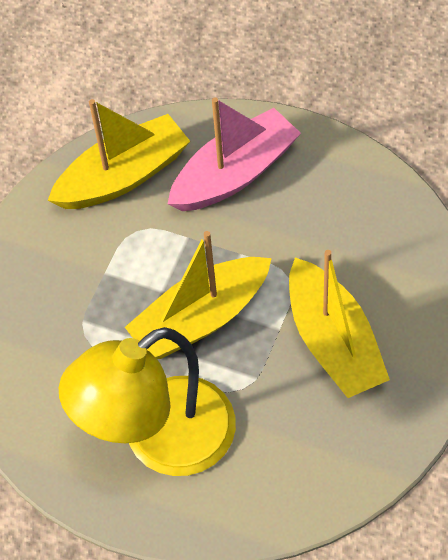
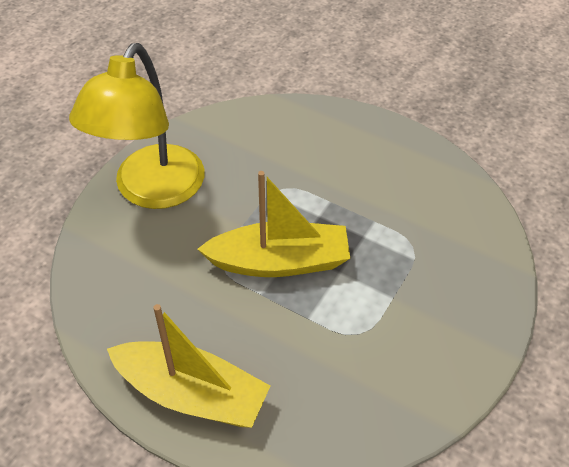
pink boat: 1 -> 0
yellow boat: 3 -> 2

